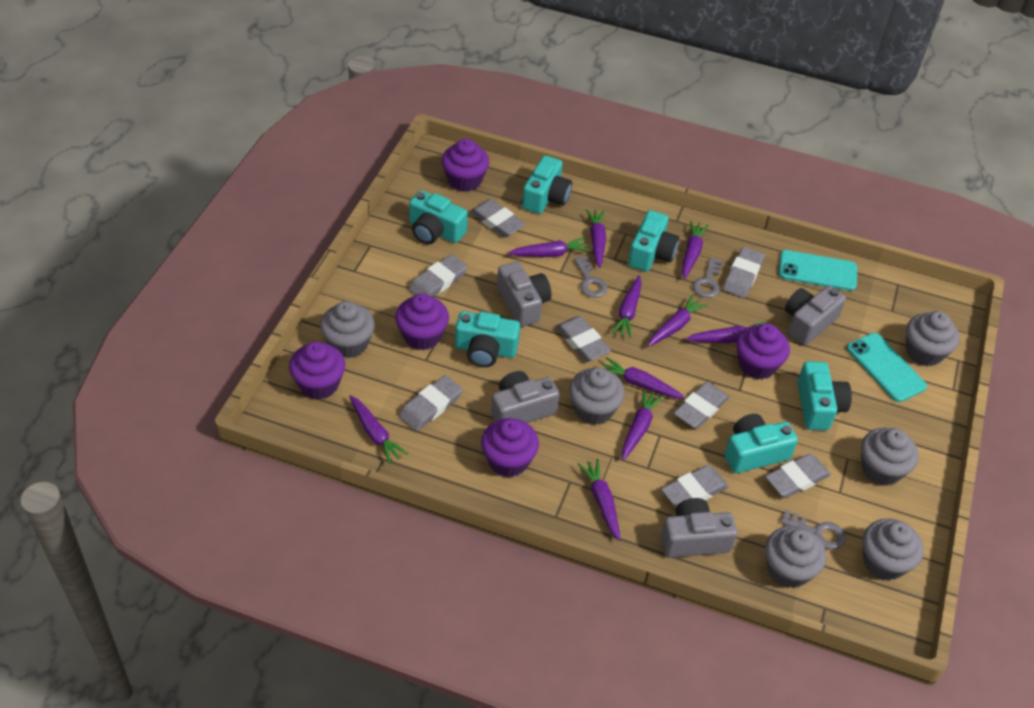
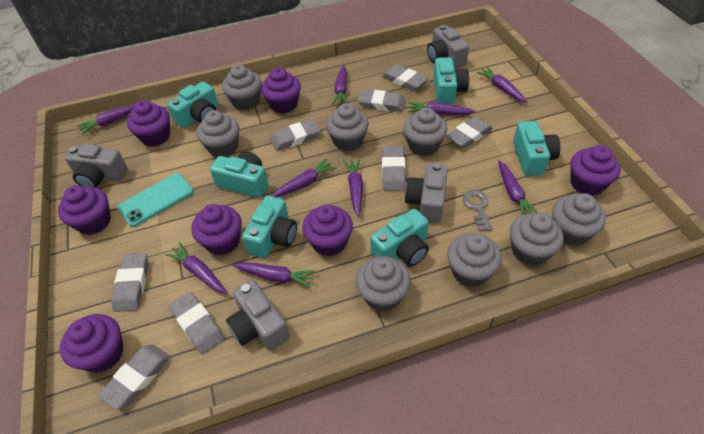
grey cupcake: 6 -> 8
grey key: 3 -> 1
purple carrot: 10 -> 9
purple cupcake: 5 -> 7
turquoise phone: 2 -> 1

